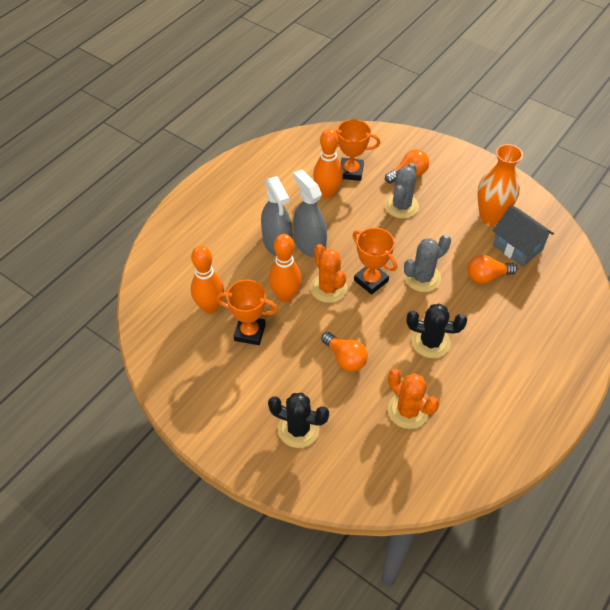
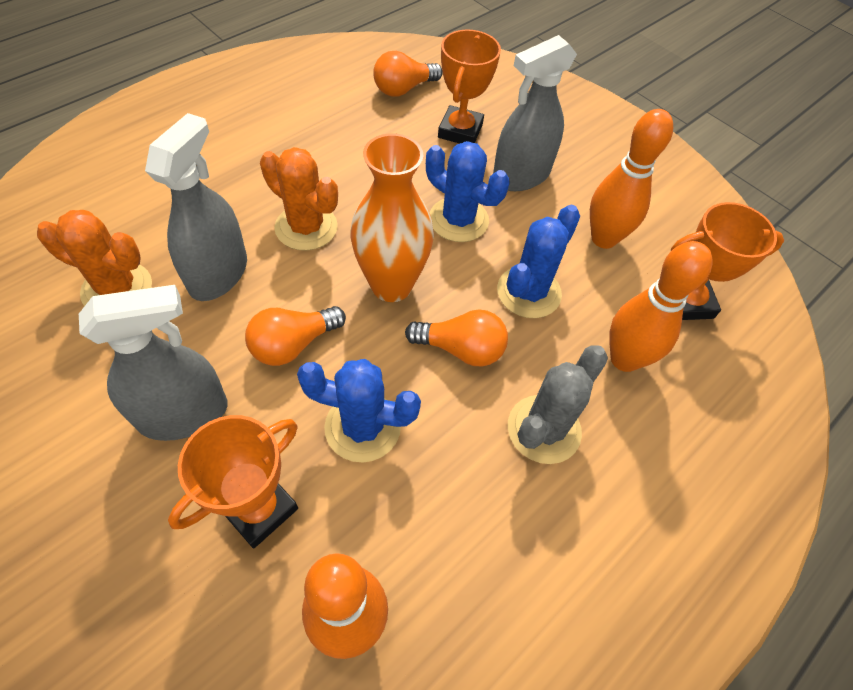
black cactus: 2 -> 0
blue cactus: 0 -> 3
grey cactus: 2 -> 1
grey house: 1 -> 0
grey spray bottle: 2 -> 3

